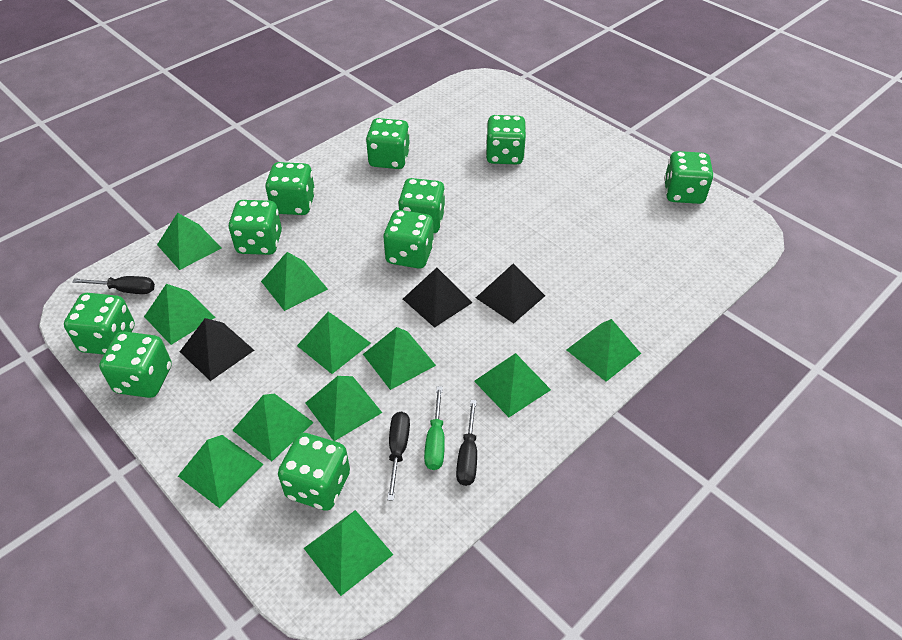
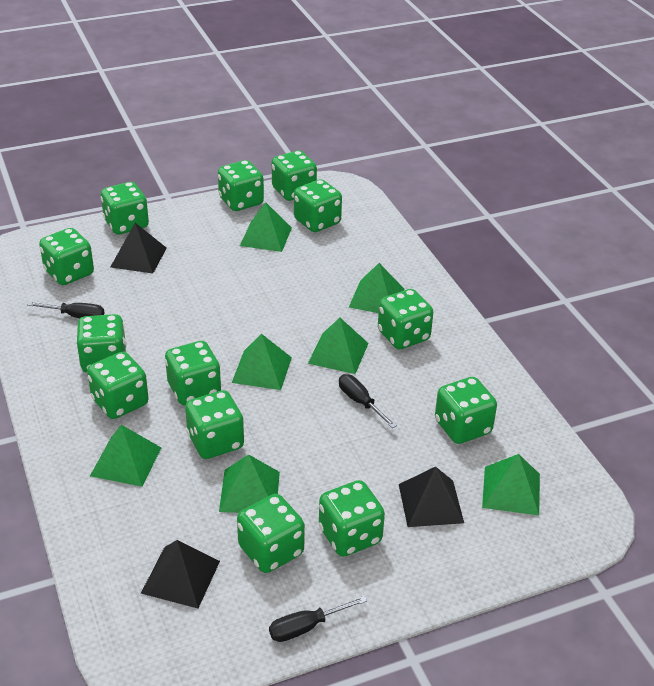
green dice: 10 -> 13
green pyramid: 11 -> 7
green screwdriver: 1 -> 0

